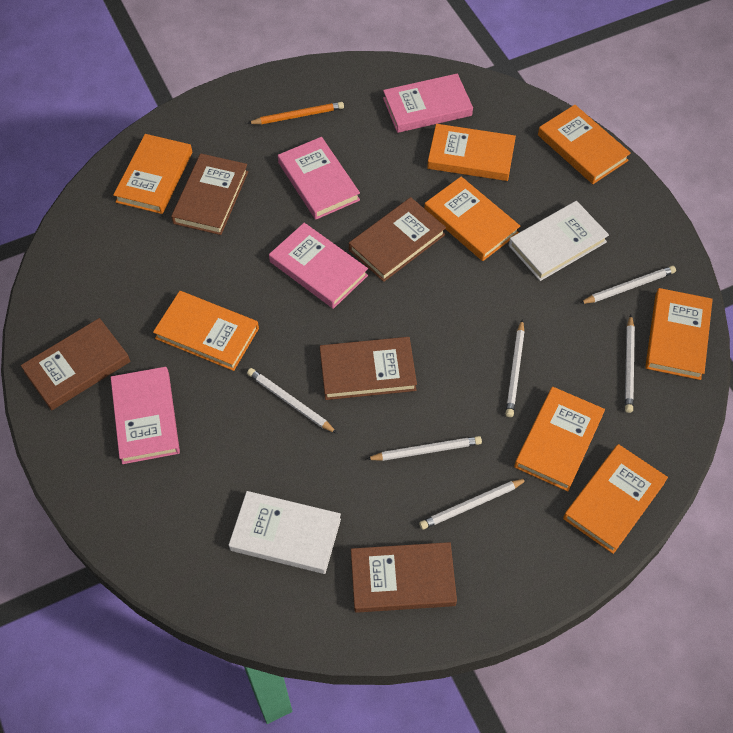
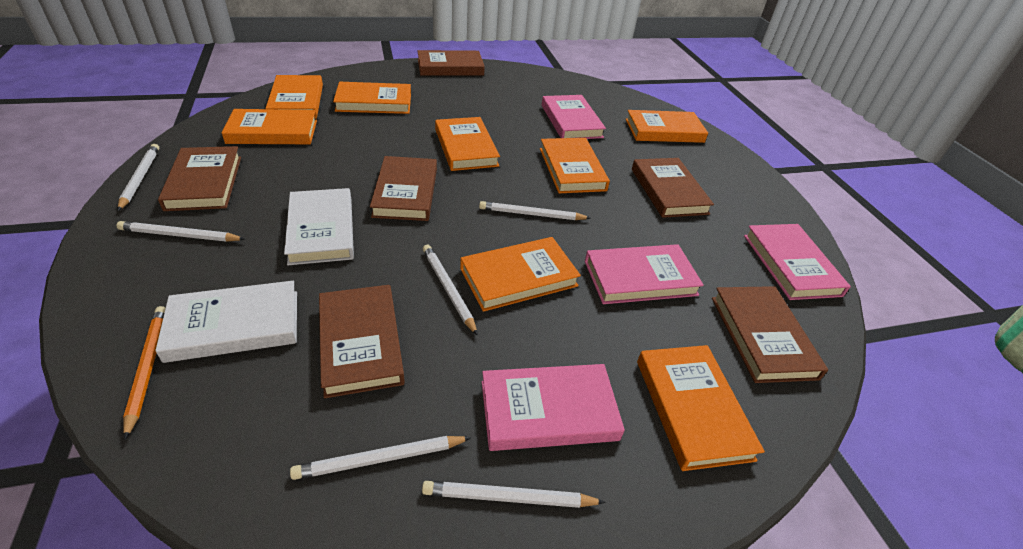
brown book: 5 -> 6

